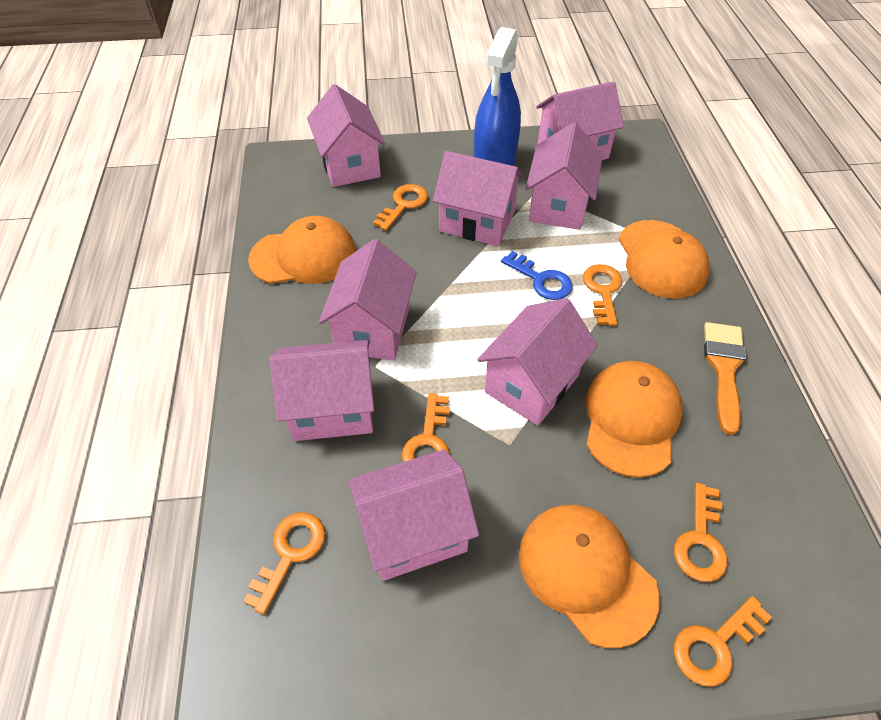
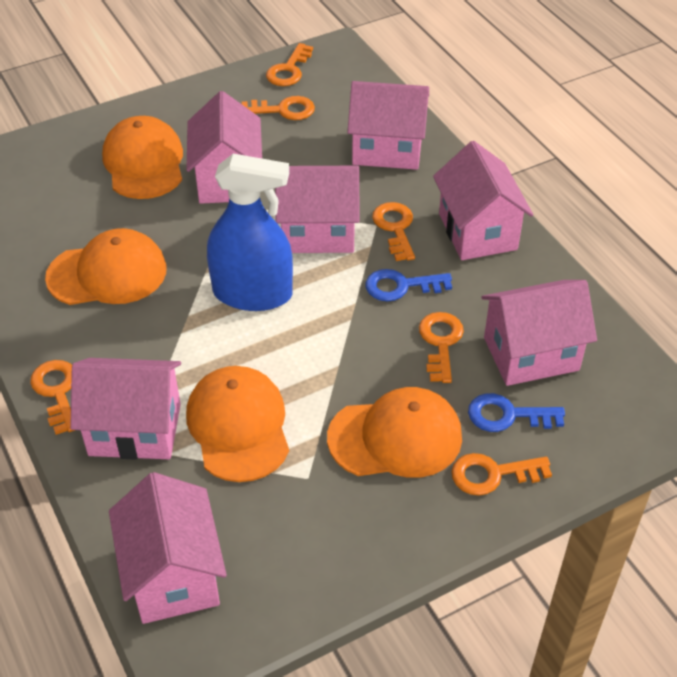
blue key: 1 -> 2
orange brush: 1 -> 0
pink house: 8 -> 7

